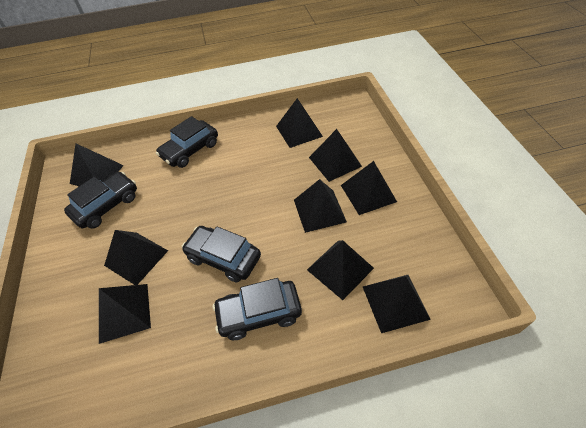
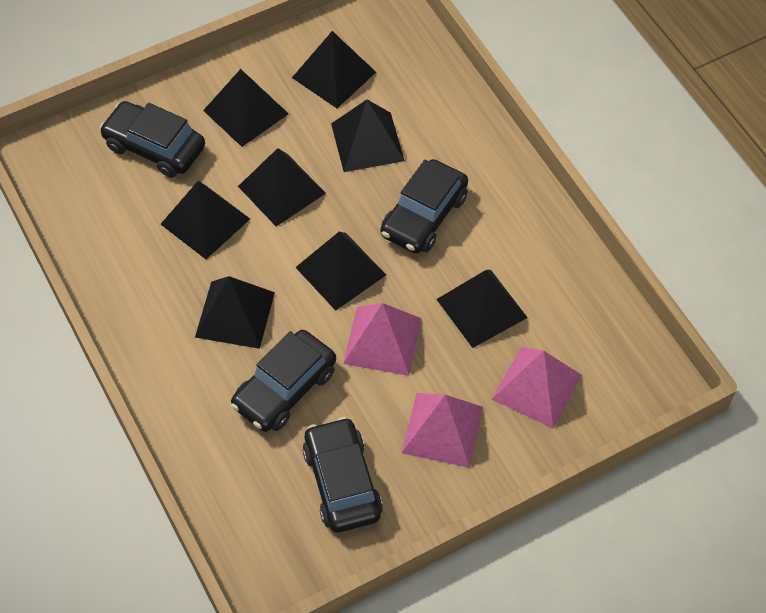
black pyramid: 9 -> 8
pink pyramid: 0 -> 3

